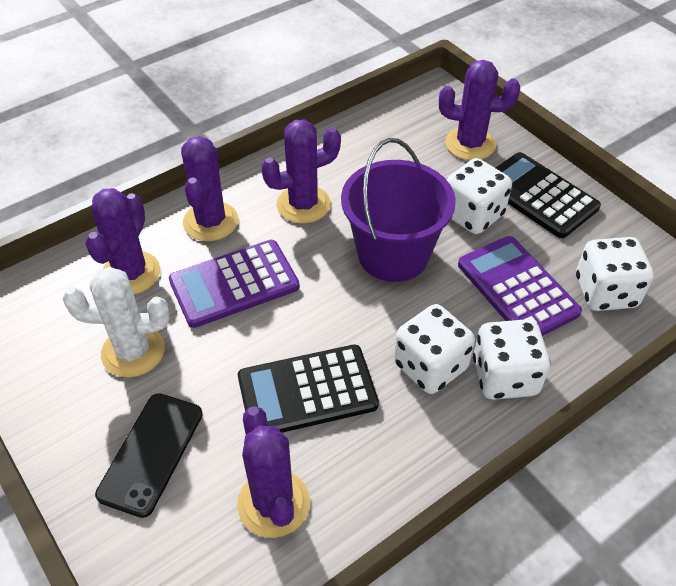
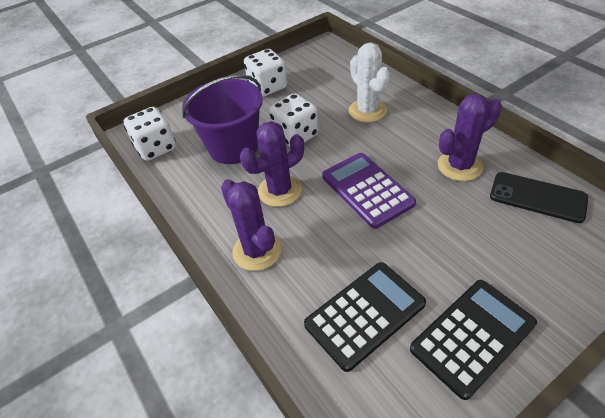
purple cactus: 5 -> 3
purple calculator: 2 -> 1
white dice: 4 -> 3

